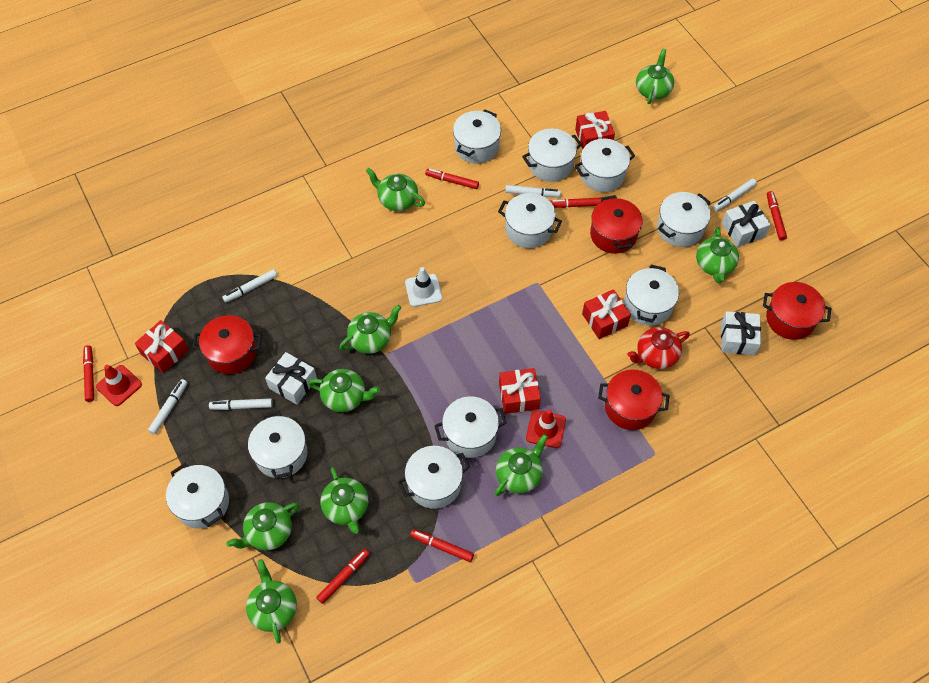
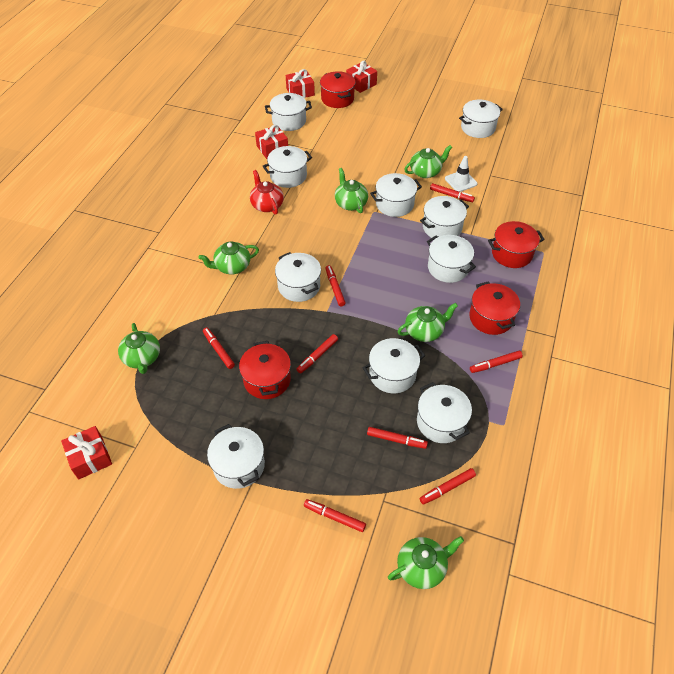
green teapot: 9 -> 6
red marker: 6 -> 8
red traffic cone: 2 -> 0
white gift: 3 -> 0
white marker: 5 -> 0

